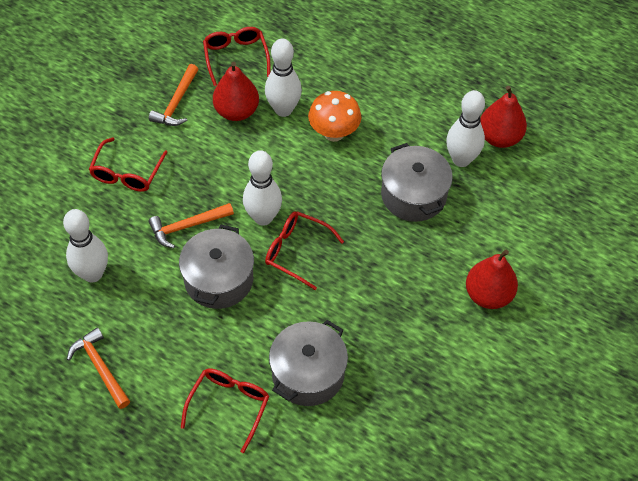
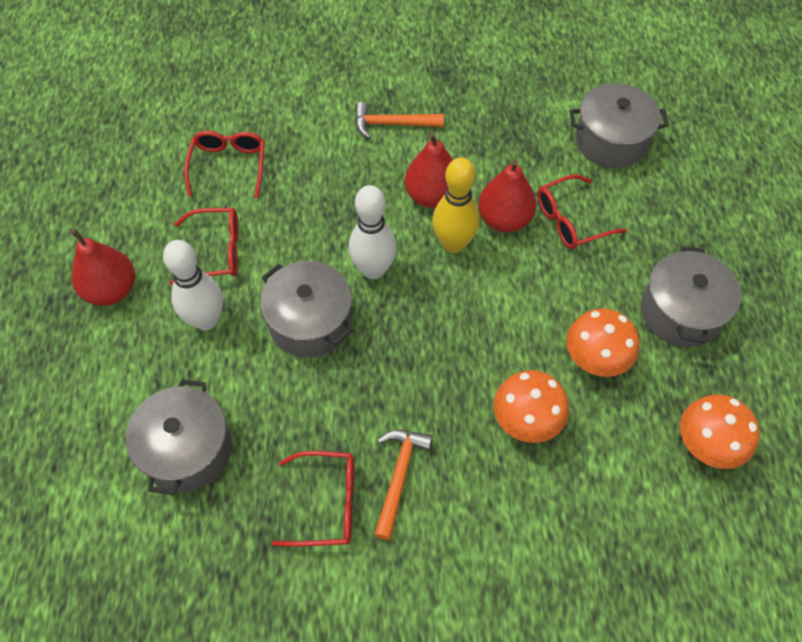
grey pot: 3 -> 4
orange hammer: 3 -> 2
orange mushroom: 1 -> 3
white bowling pin: 4 -> 2
yellow bowling pin: 0 -> 1

